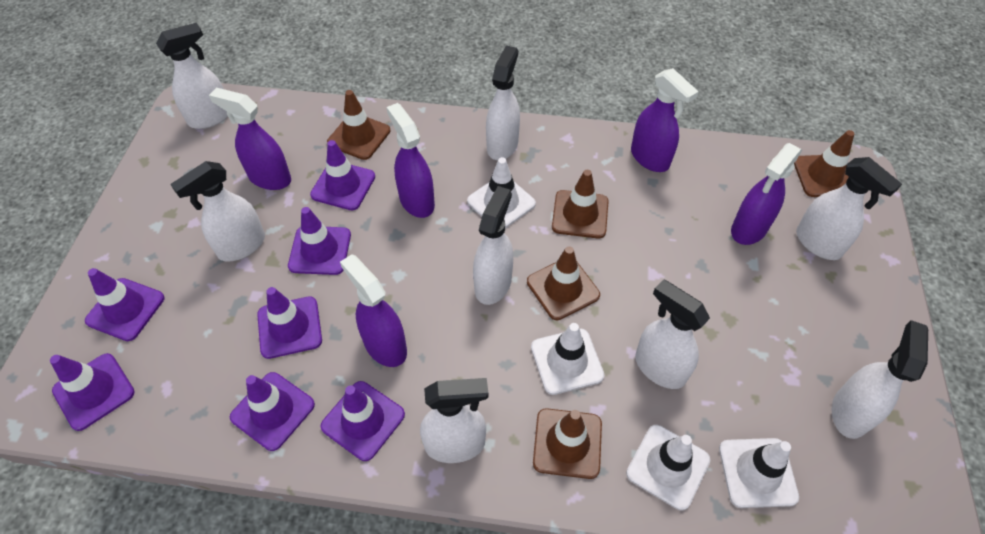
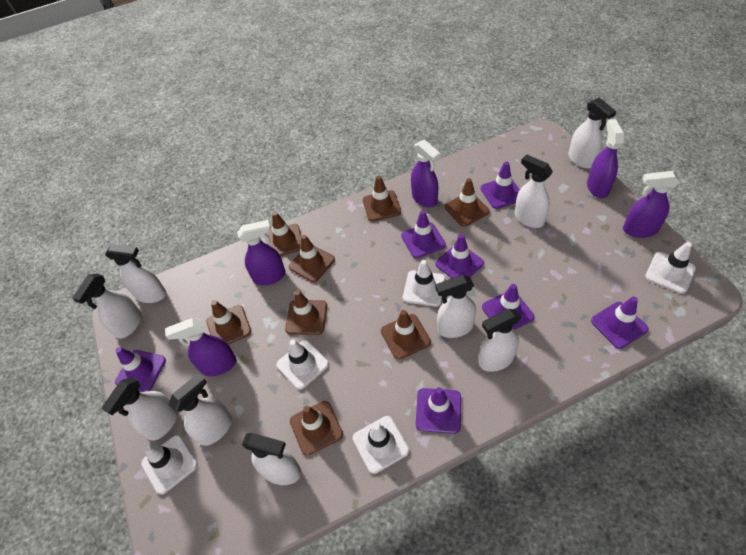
brown traffic cone: 5 -> 8
white spray bottle: 8 -> 9
white traffic cone: 4 -> 5

